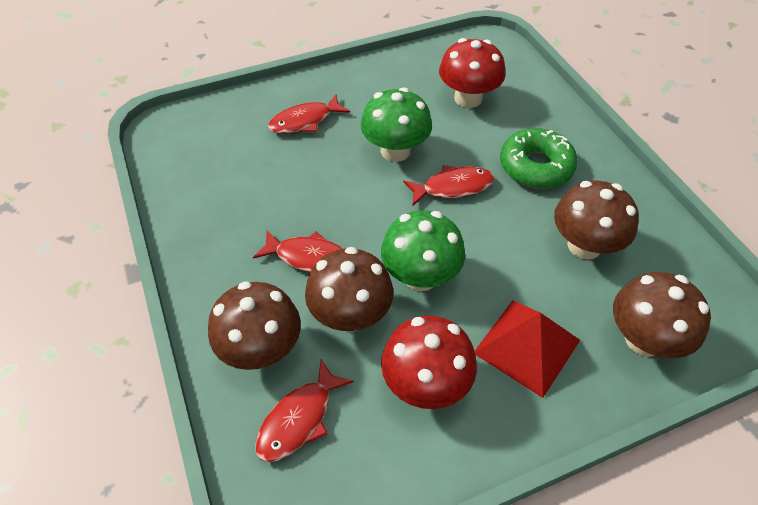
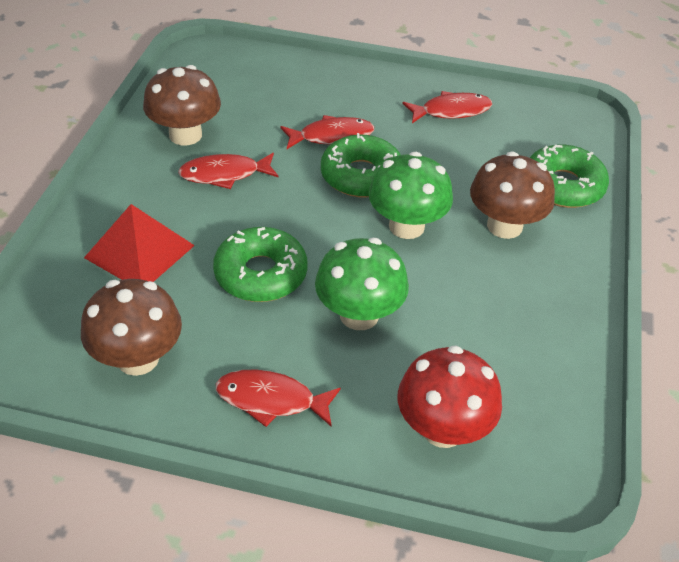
brown mushroom: 4 -> 3
green donut: 1 -> 3
red mushroom: 2 -> 1

